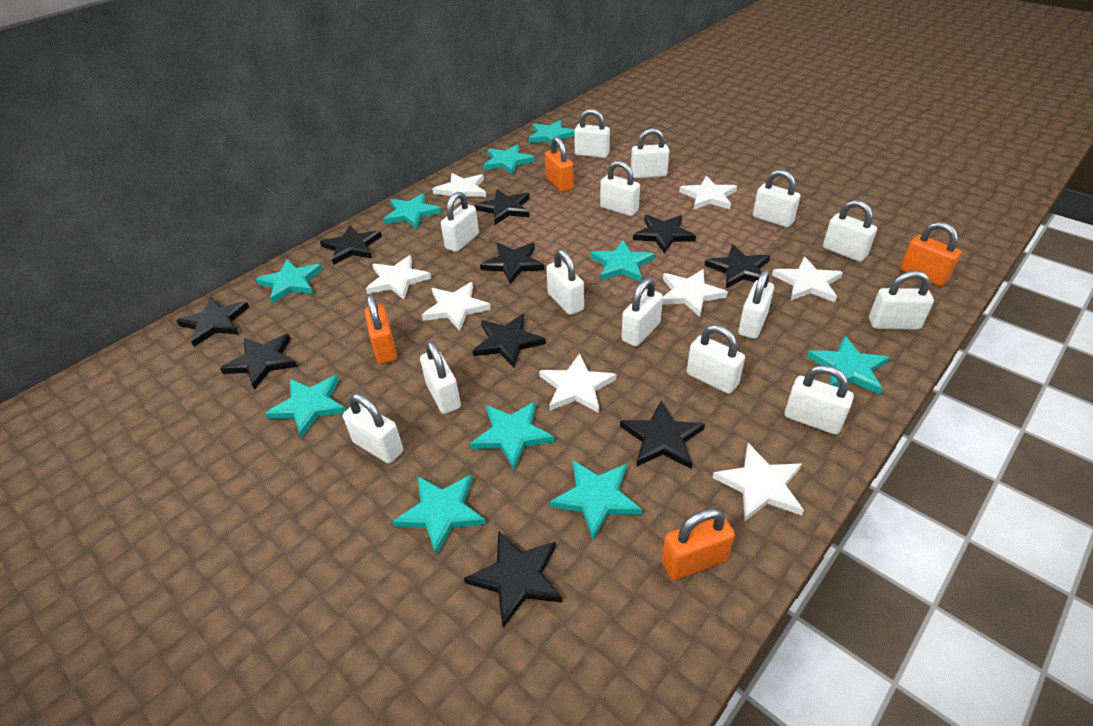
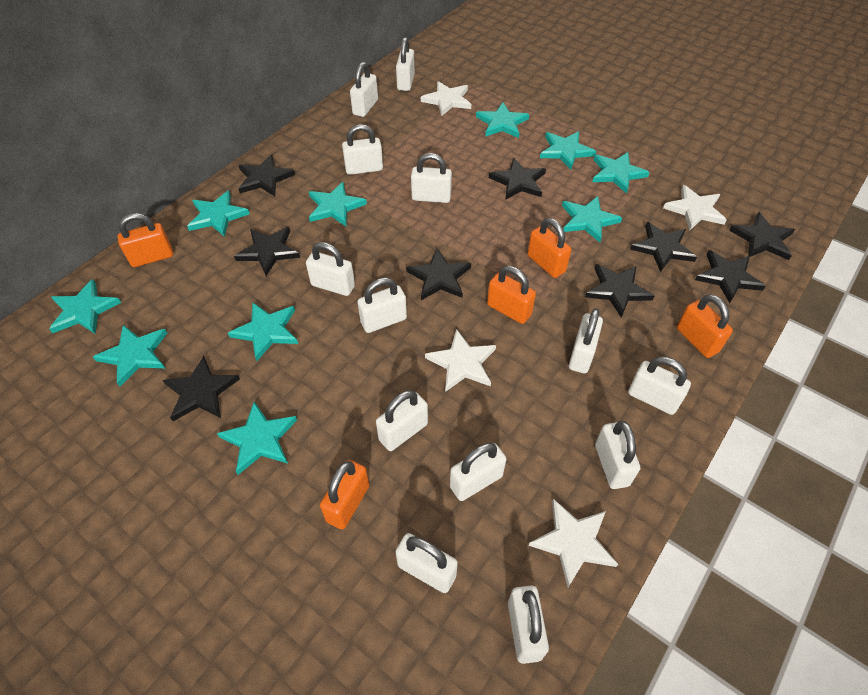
black star: 10 -> 9
orange padlock: 4 -> 5
white padlock: 14 -> 13
white star: 8 -> 4

